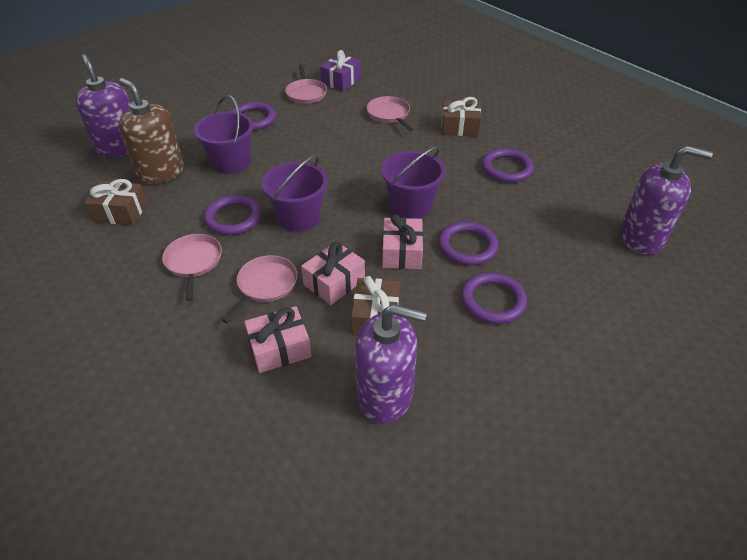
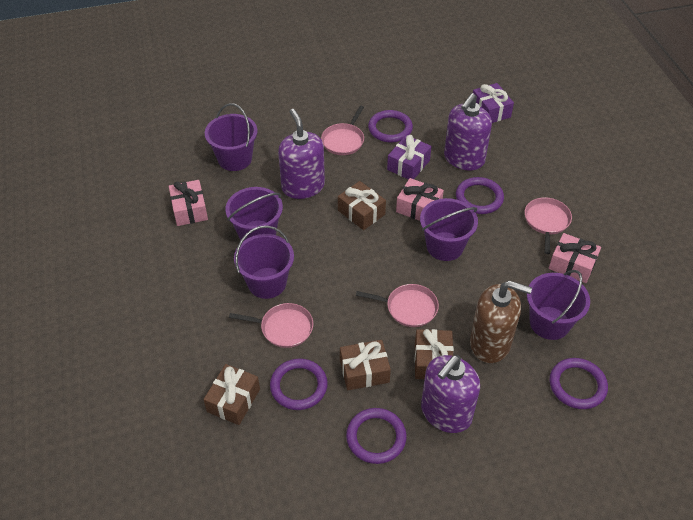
brown gift: 3 -> 4
purple bucket: 3 -> 5
purple gift: 1 -> 2

